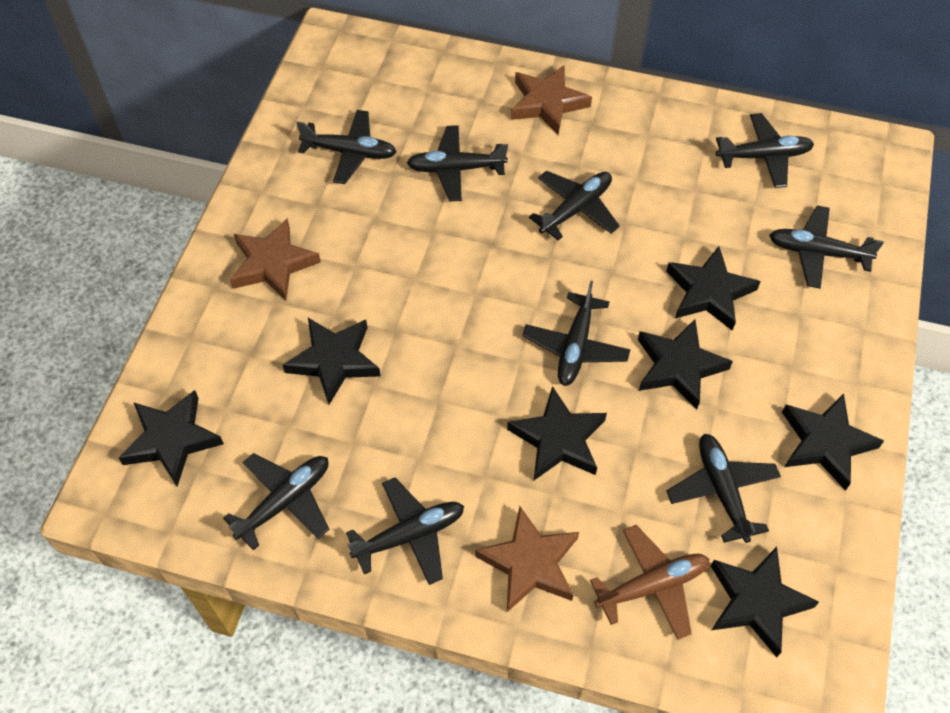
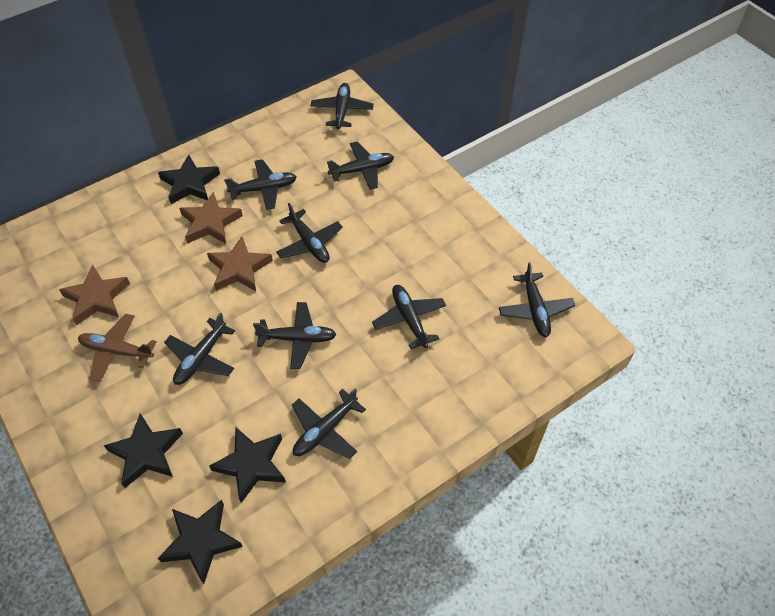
black star: 7 -> 4

